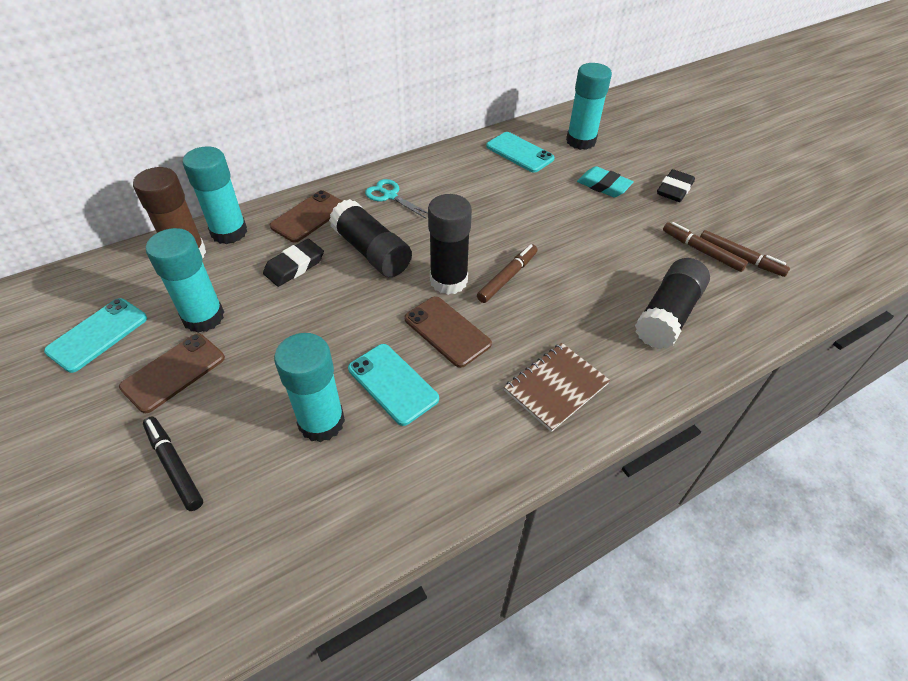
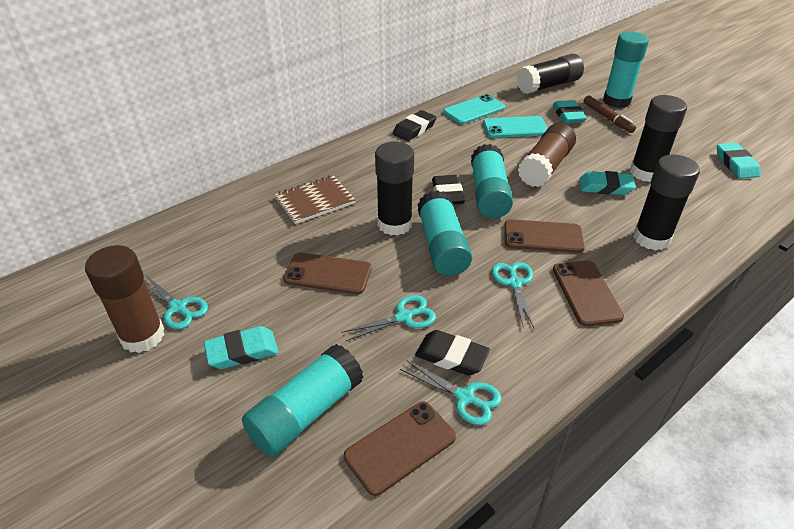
black eraser: 2 -> 3
black glue stick: 3 -> 4
black marker: 1 -> 0
brown glue stick: 1 -> 2
brown marker: 3 -> 1
brown phone: 3 -> 4
turquoise eraser: 1 -> 4
turquoise phone: 3 -> 2
turquoise scissors: 1 -> 4

